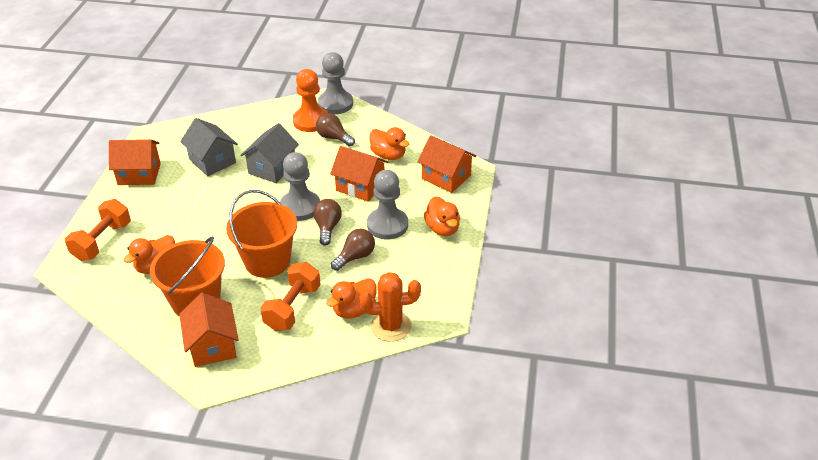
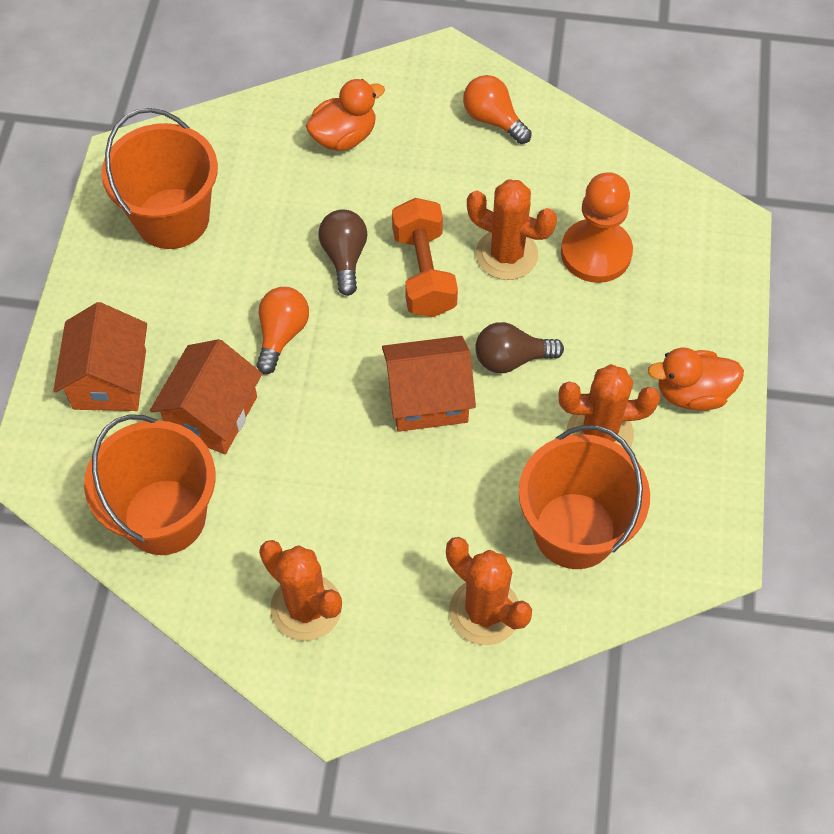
brown light bulb: 3 -> 2
grey house: 2 -> 0
grey pawn: 3 -> 0
orange bucket: 2 -> 3
orange cactus: 1 -> 4
orange duck: 4 -> 2
orange dumbbell: 2 -> 1
orange house: 4 -> 3
orange light bulb: 0 -> 2

